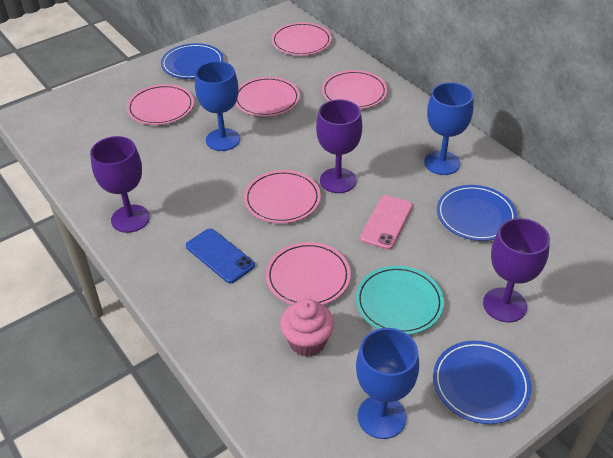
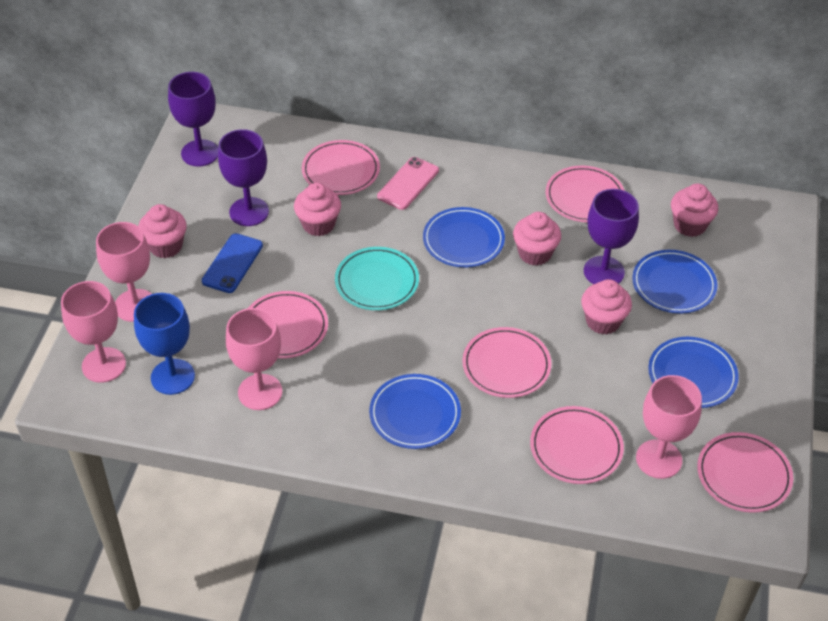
blue goblet: 3 -> 1
blue plate: 3 -> 4
pink cupcake: 1 -> 5
pink goblet: 0 -> 4

